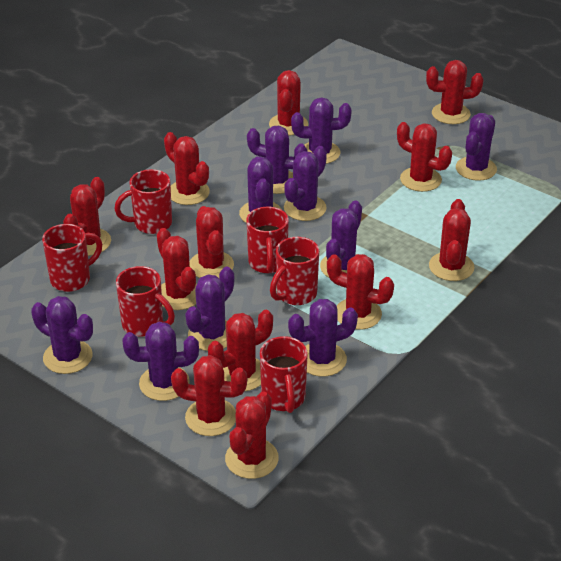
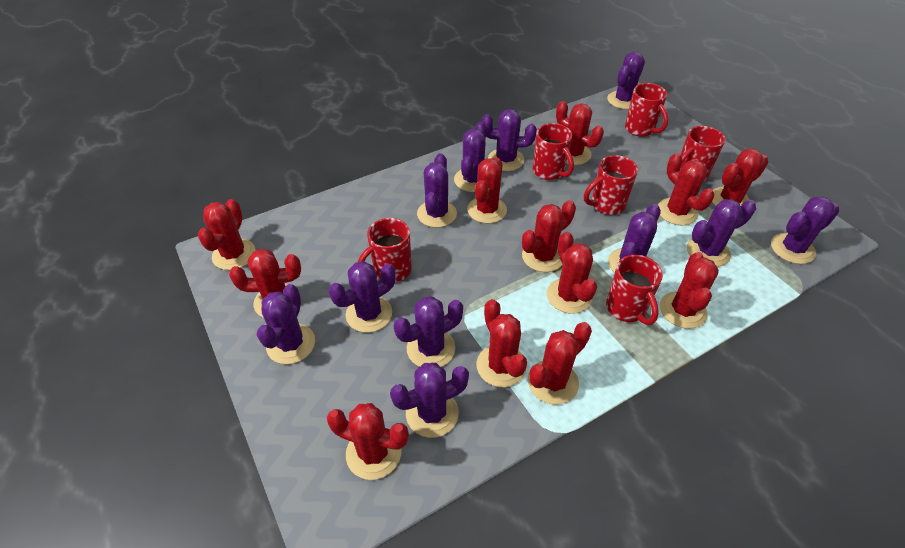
purple cactus: 10 -> 11

